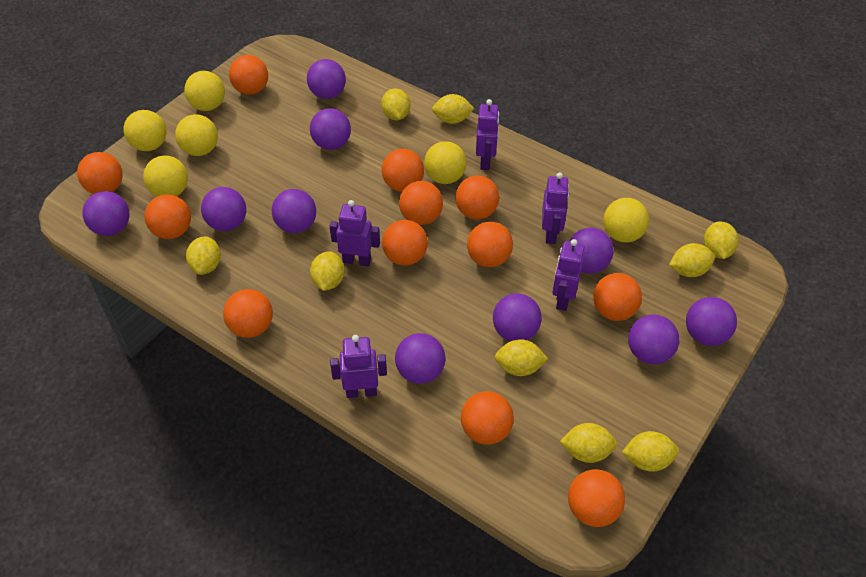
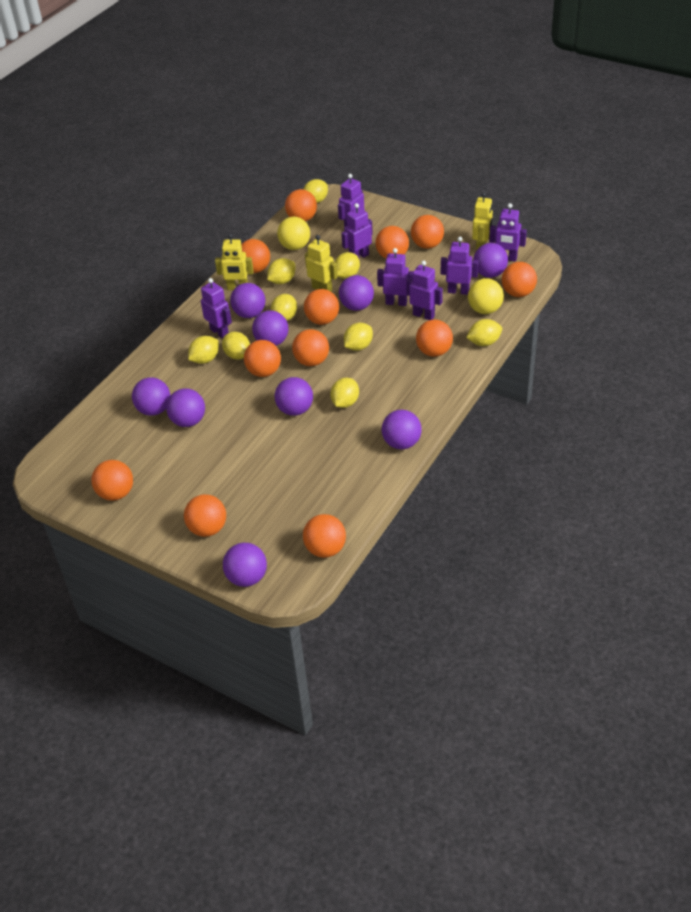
purple ball: 10 -> 9
purple robot: 5 -> 7
yellow ball: 6 -> 2
yellow robot: 0 -> 3

